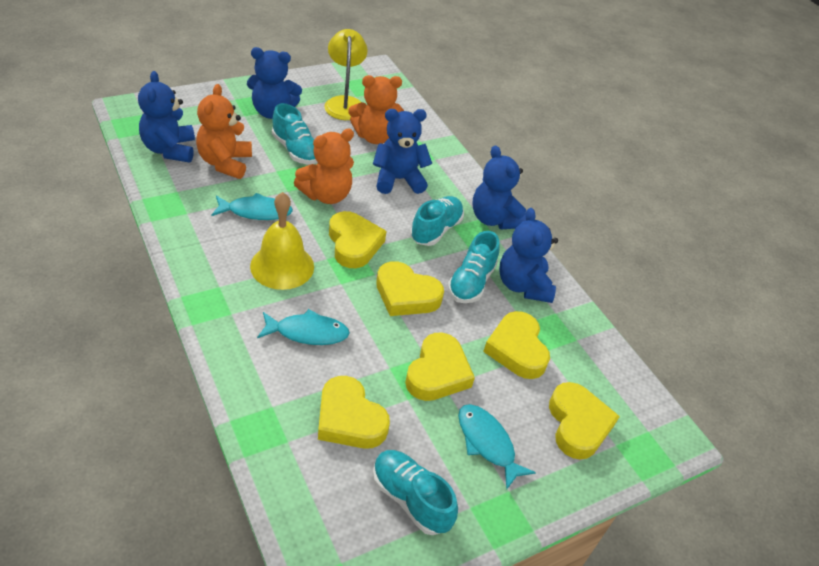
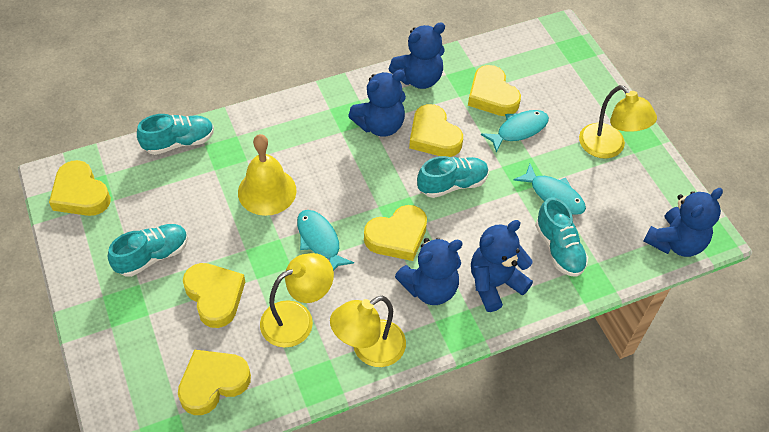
orange teddy bear: 3 -> 0
yellow lamp: 1 -> 3

